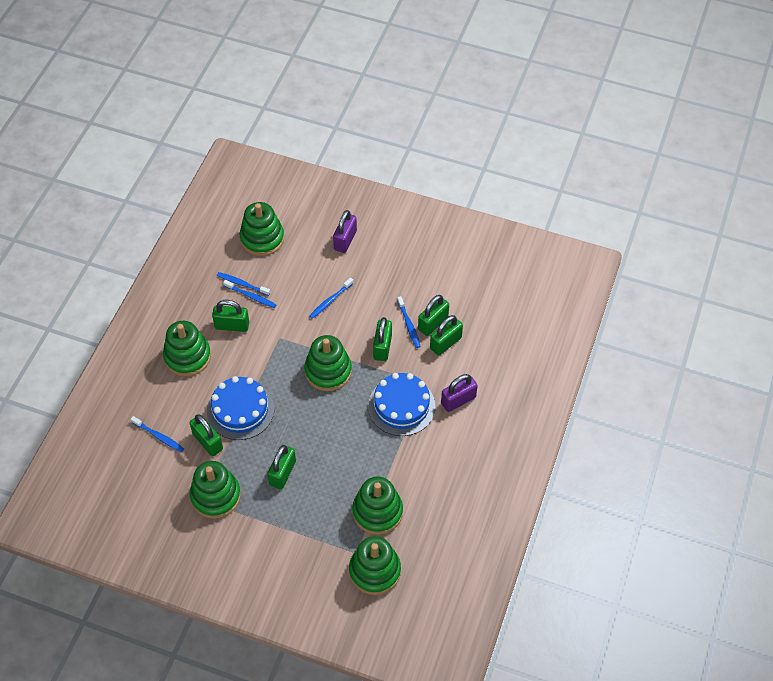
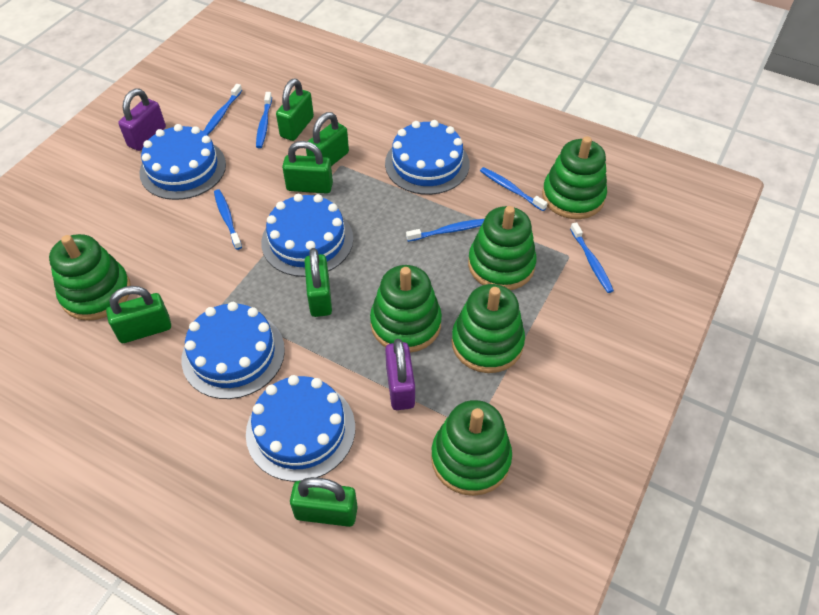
blue cake: 2 -> 5
blue toothbrush: 5 -> 6

